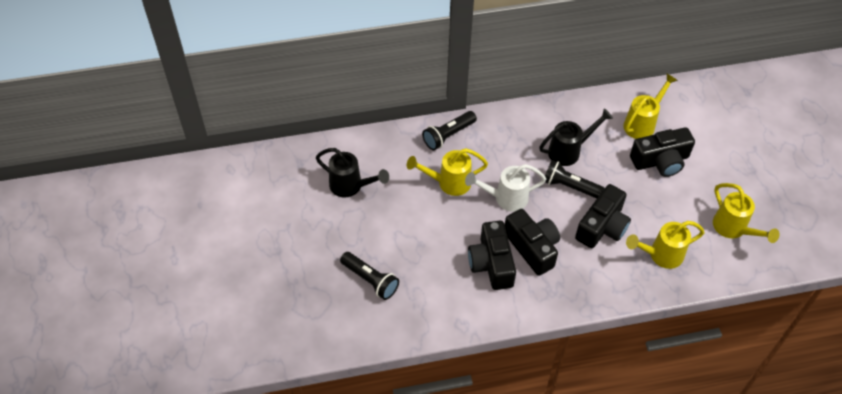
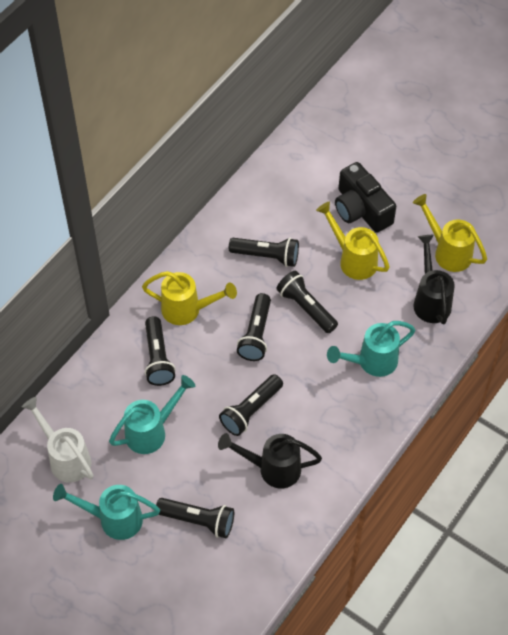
black camera: 4 -> 1
black flashlight: 3 -> 6
turquoise watering can: 0 -> 3
yellow watering can: 4 -> 3

